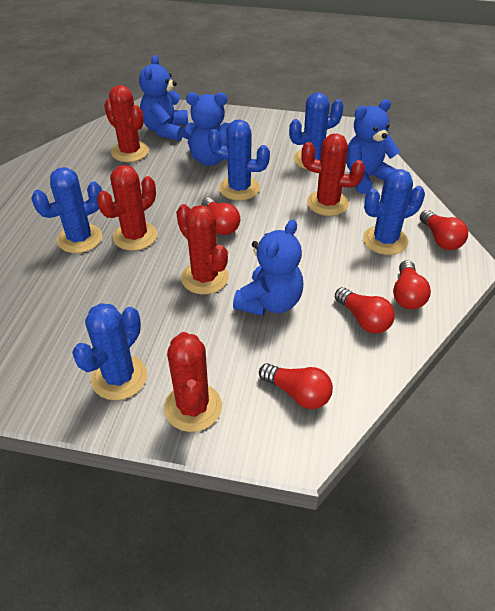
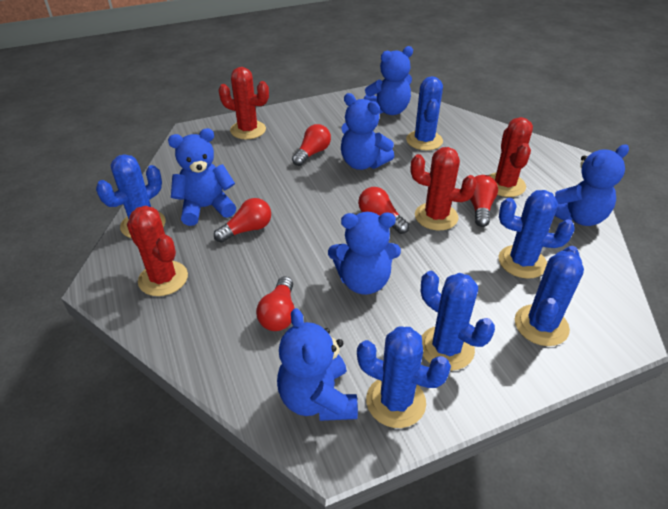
blue cactus: 5 -> 6
blue teddy bear: 4 -> 6
red cactus: 5 -> 4

